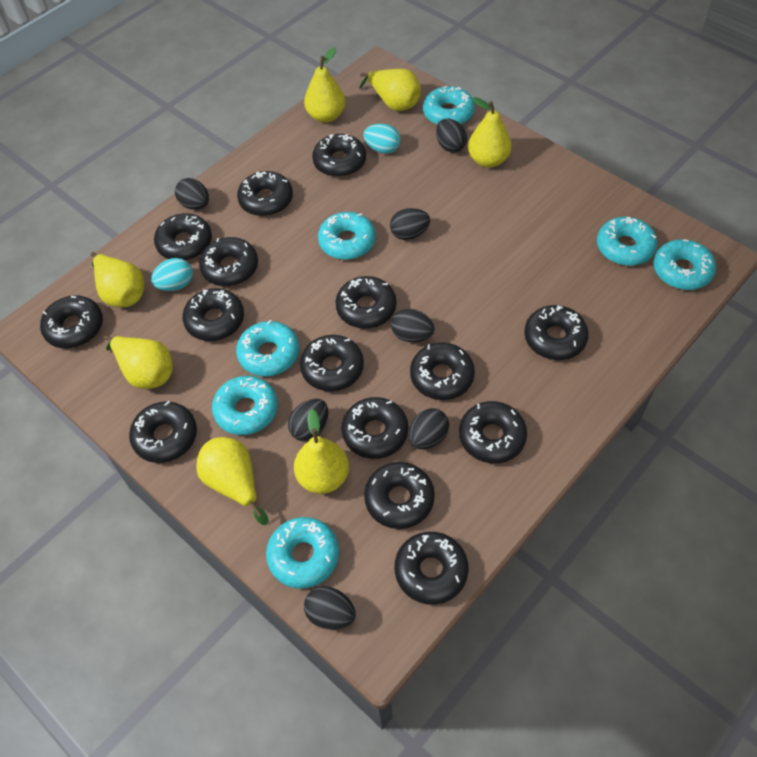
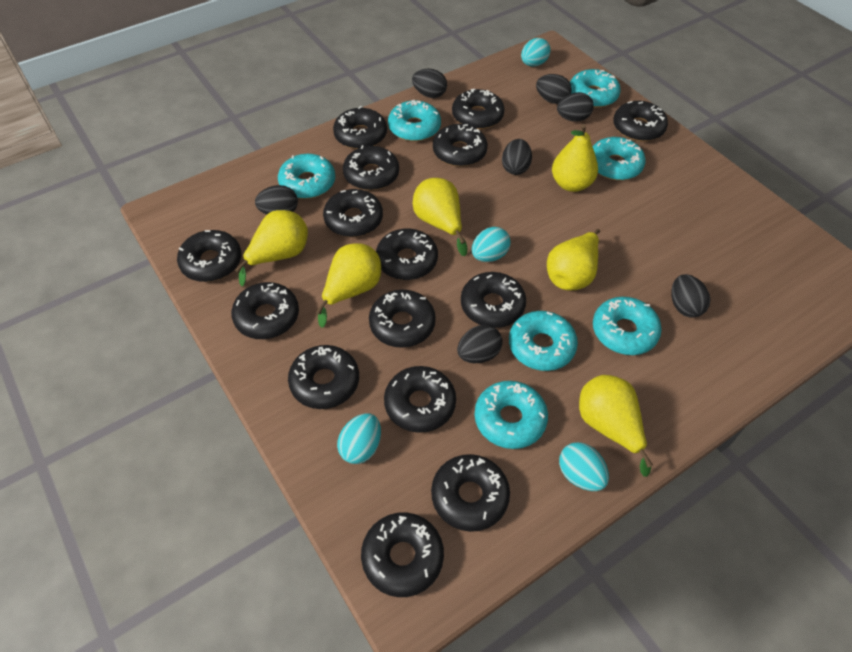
turquoise egg: 2 -> 4
yellow pear: 7 -> 6

